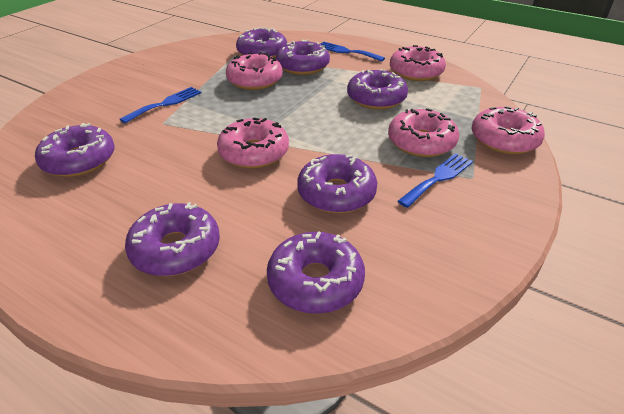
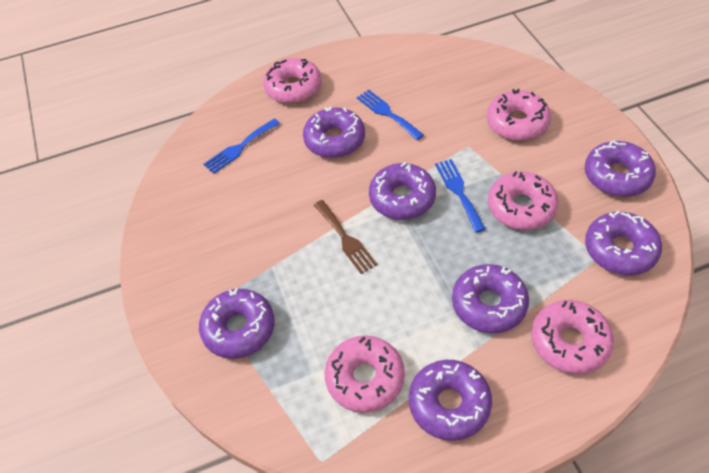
brown fork: 0 -> 1

